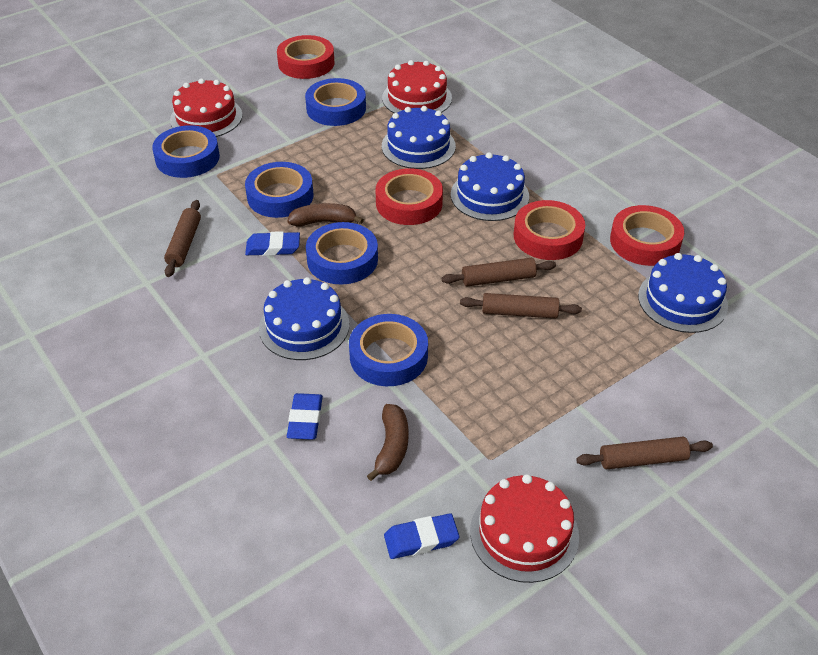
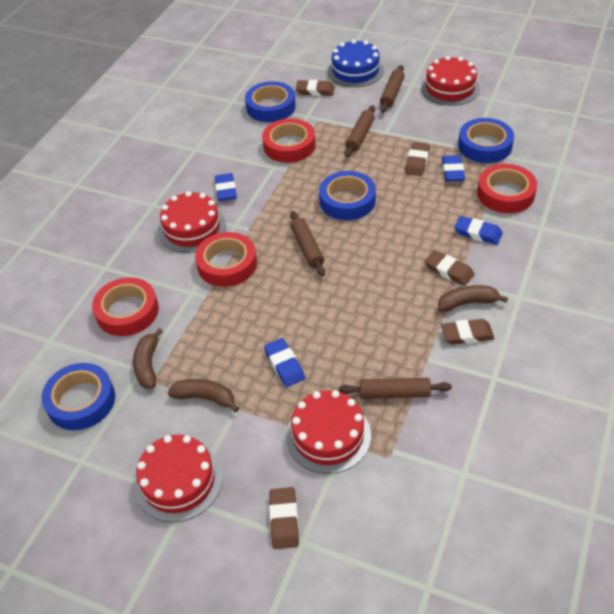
blue cake: 4 -> 1
blue eraser: 3 -> 4
blue tape: 5 -> 4
brown banana: 2 -> 3
brown eraser: 0 -> 5
red cake: 3 -> 4

